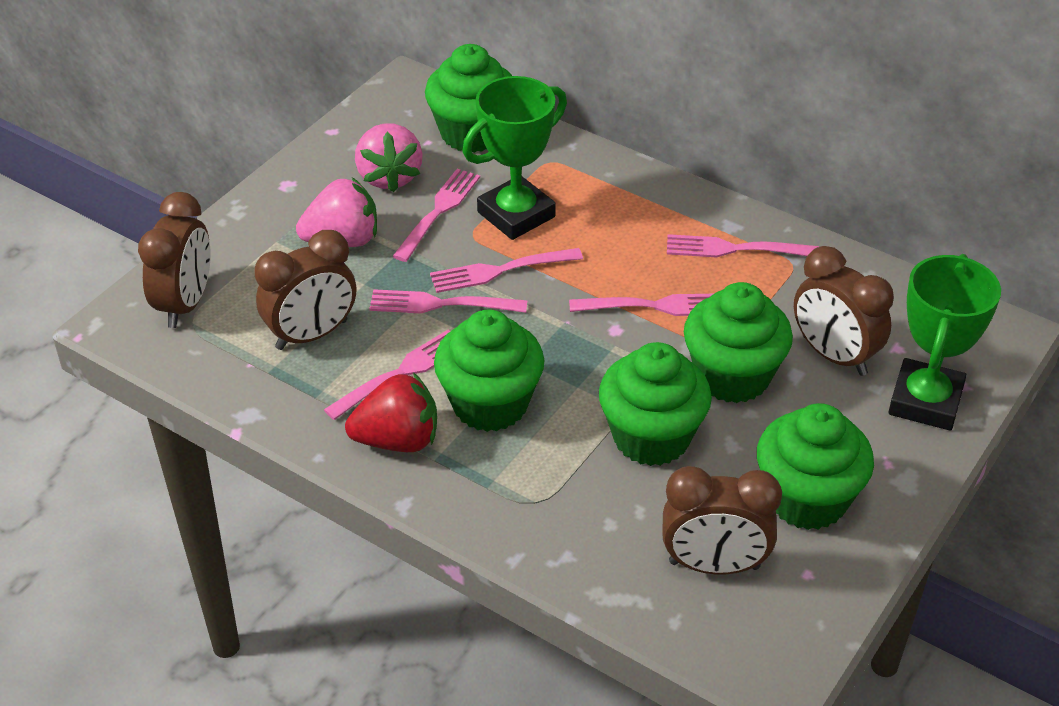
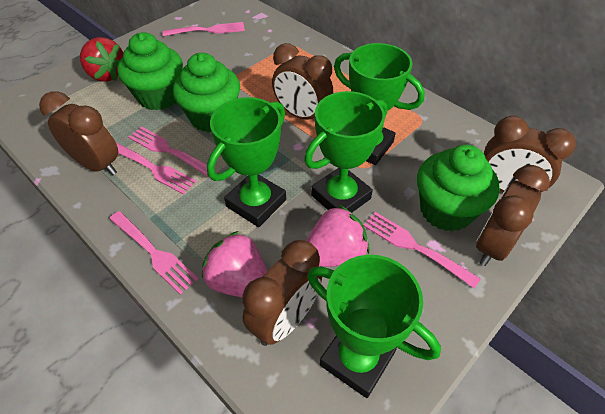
brown clock: 4 -> 5
green cupcake: 5 -> 3
green trophy: 2 -> 4
pink fork: 6 -> 5

